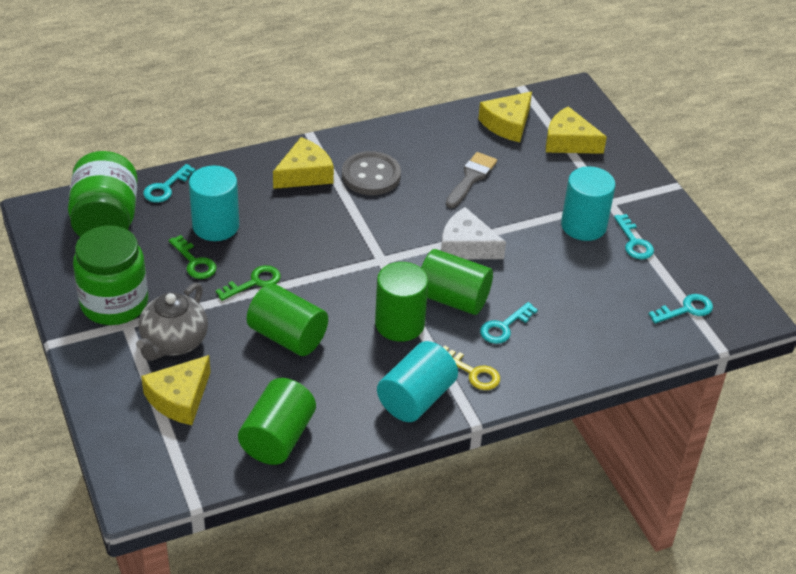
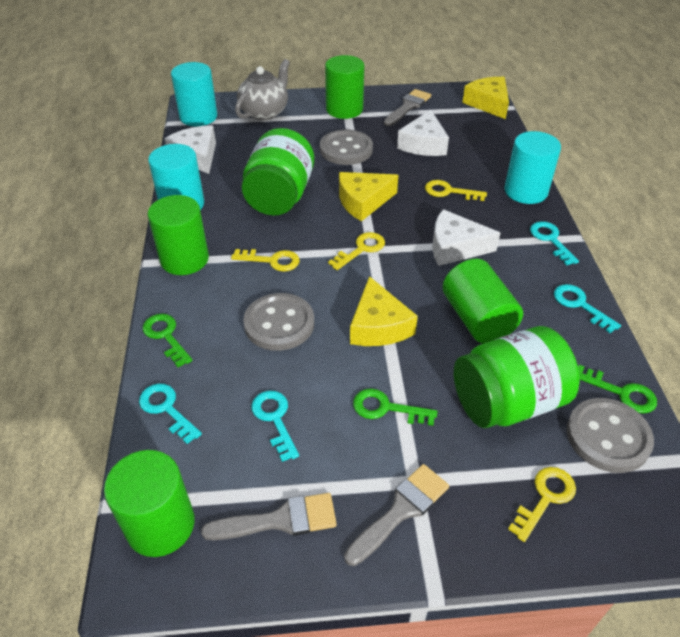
green key: 2 -> 3
grey brush: 1 -> 3
grey button: 1 -> 3
white cheese: 1 -> 3
yellow cheese: 4 -> 3
yellow key: 1 -> 4

